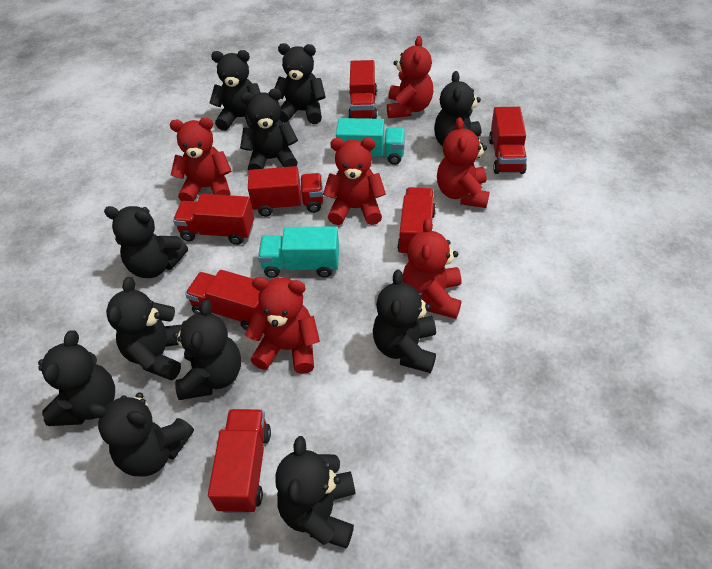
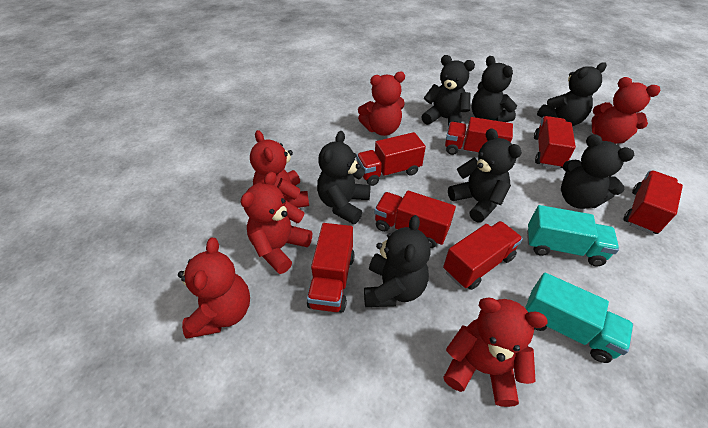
black teddy bear: 11 -> 7

